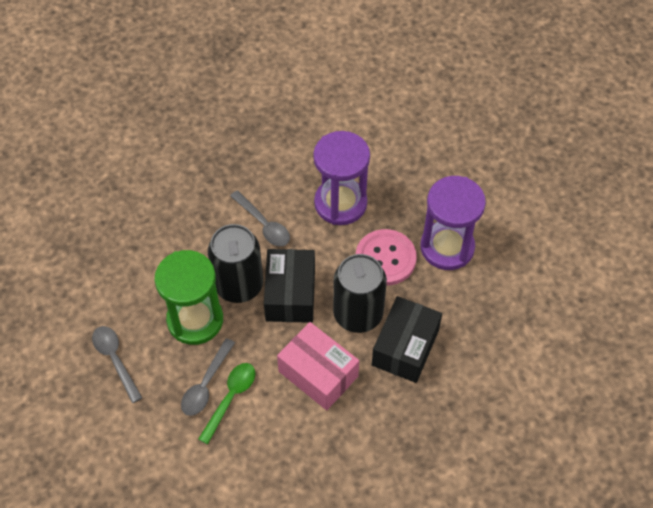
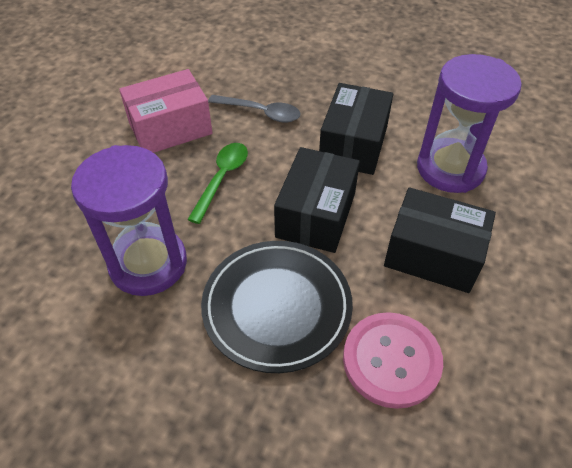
black box: 2 -> 3
black can: 2 -> 0
black plate: 0 -> 1
green hourglass: 1 -> 0
grey spoon: 3 -> 1

